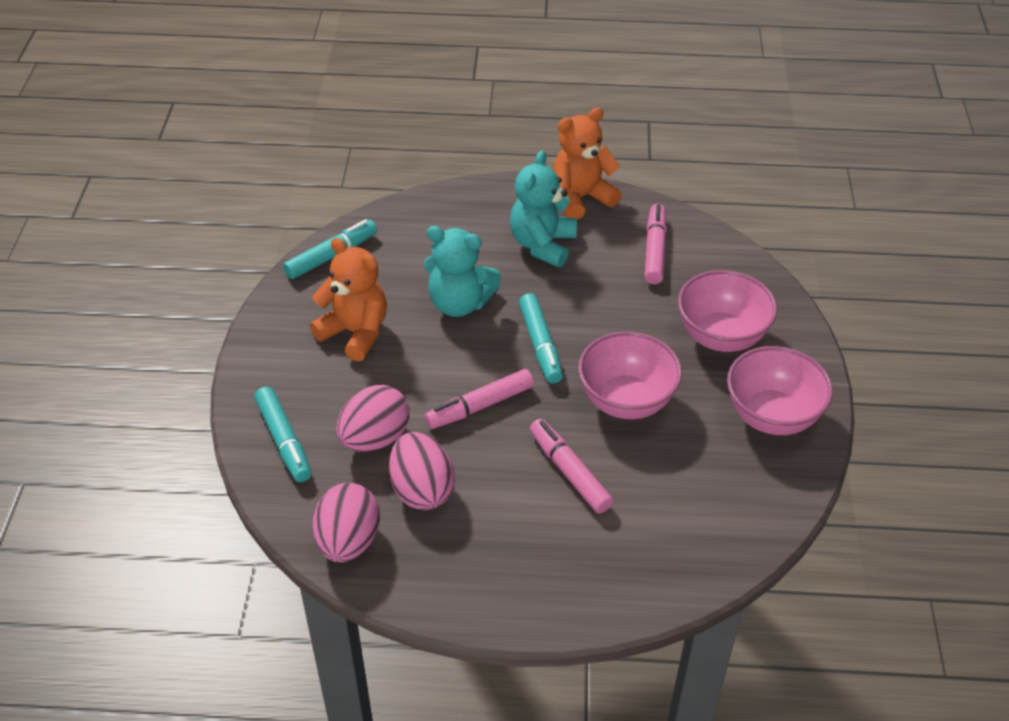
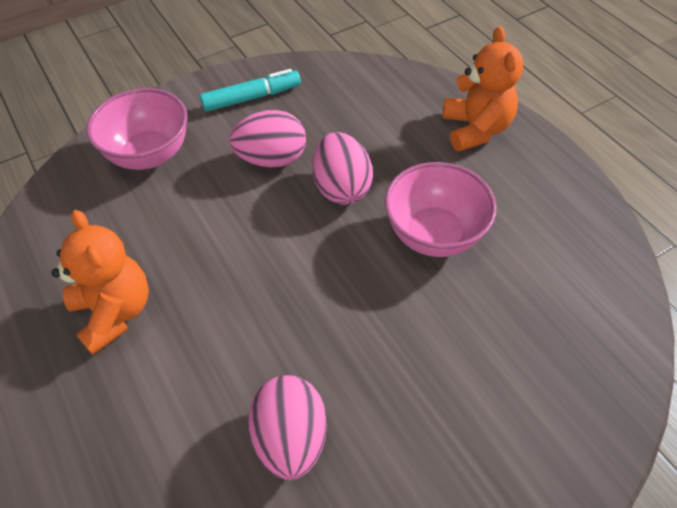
pink bowl: 3 -> 2
pink marker: 3 -> 0
turquoise marker: 3 -> 1
turquoise teddy bear: 2 -> 0

